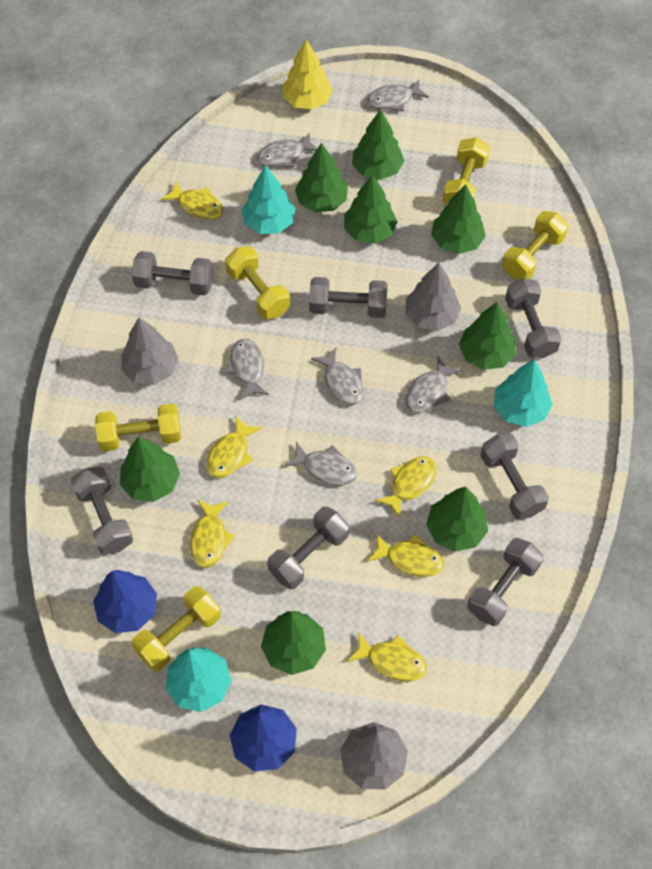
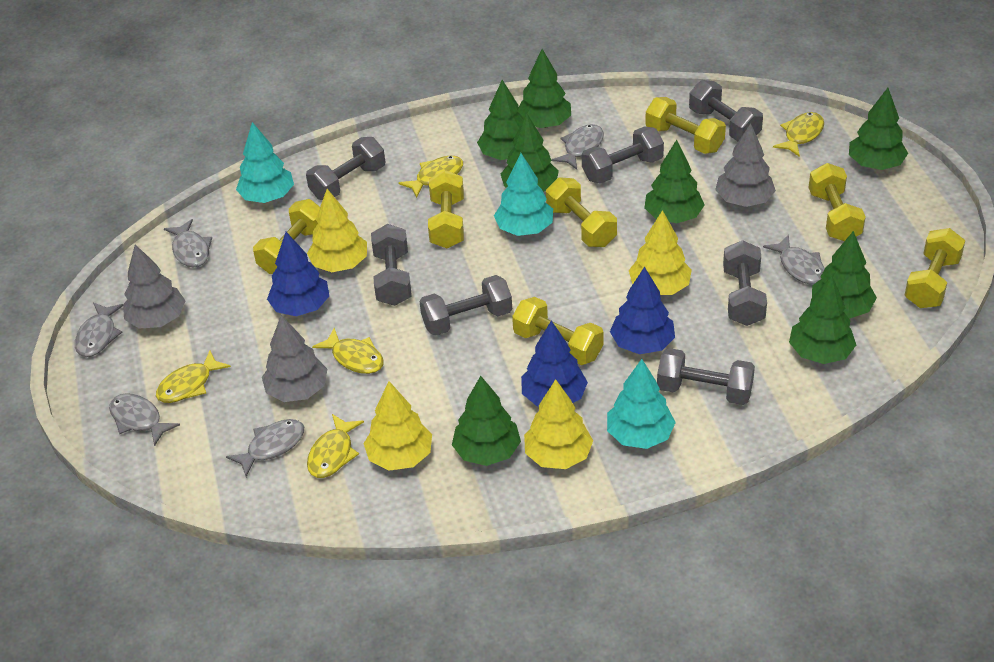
blue tree: 2 -> 3
yellow dumbbell: 5 -> 7
yellow fish: 6 -> 5
yellow tree: 1 -> 4

